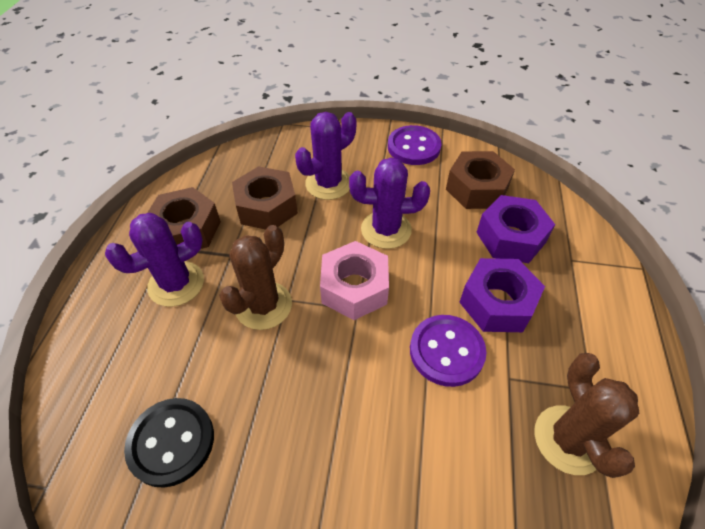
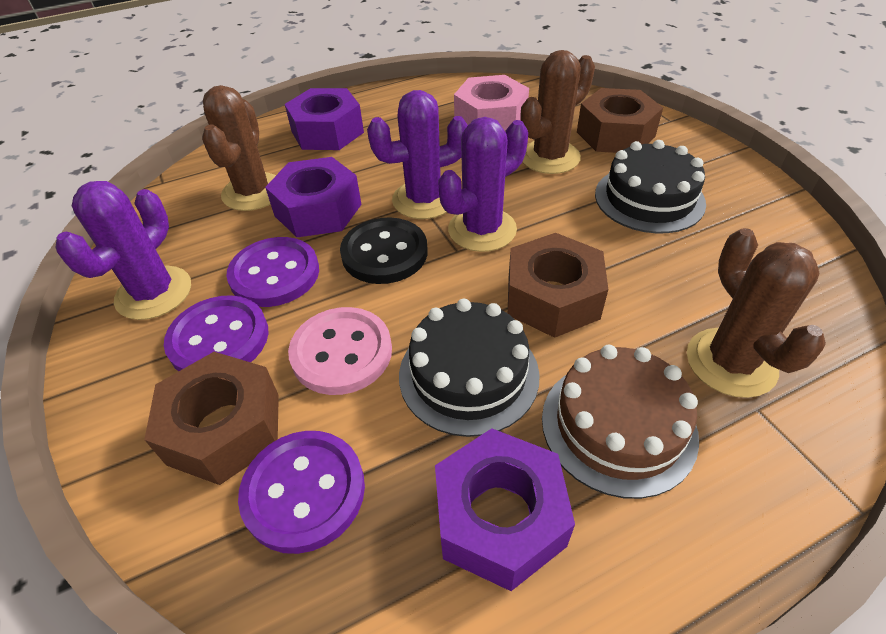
black cake: 0 -> 2
brown cactus: 2 -> 3
brown cake: 0 -> 1
pink button: 0 -> 1
purple button: 2 -> 3
purple nut: 2 -> 3

